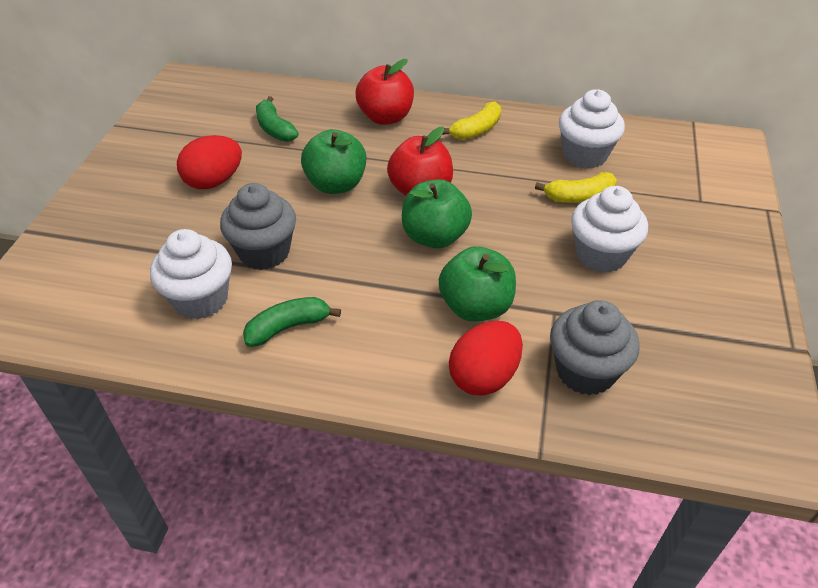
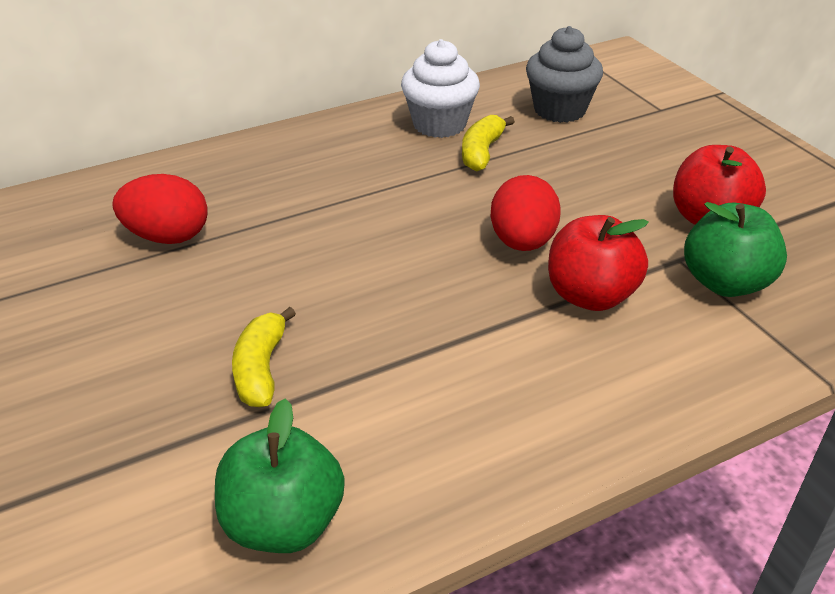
green apple: 3 -> 2
green banana: 2 -> 0
grey cupcake: 2 -> 1
white cupcake: 3 -> 1

